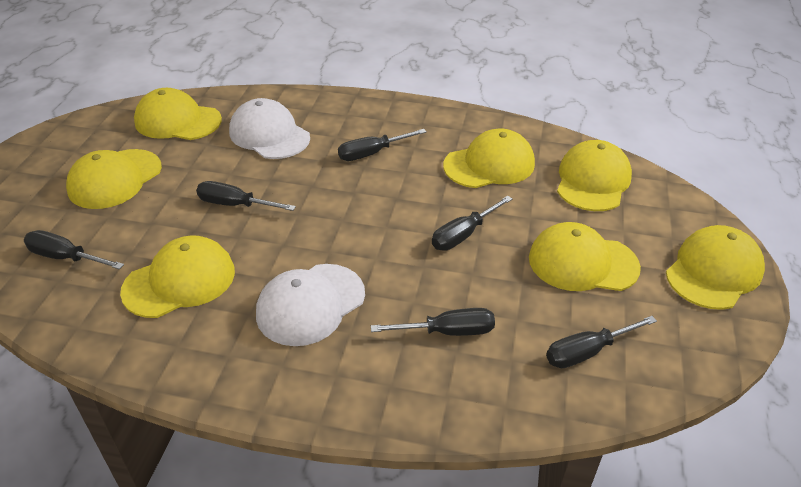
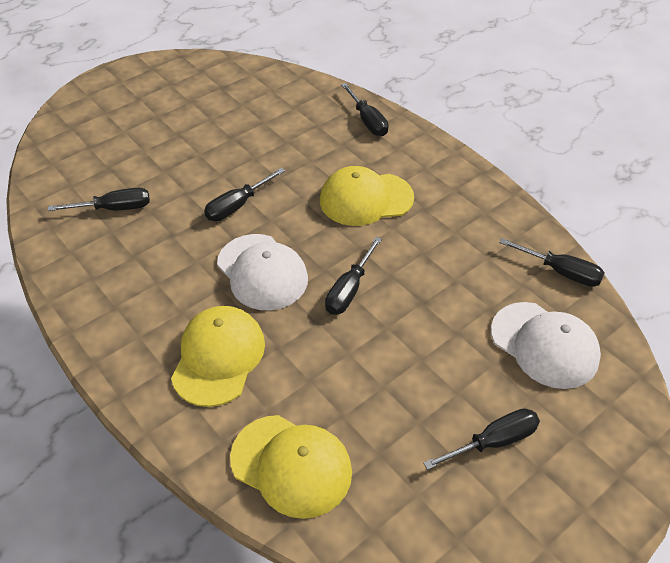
yellow cap: 7 -> 3

